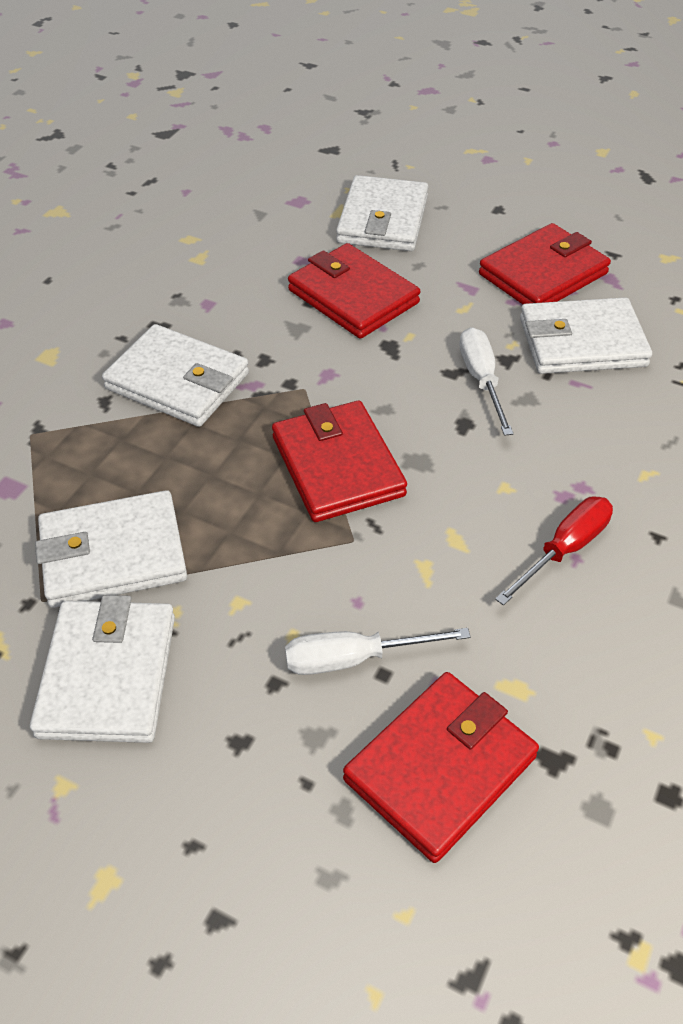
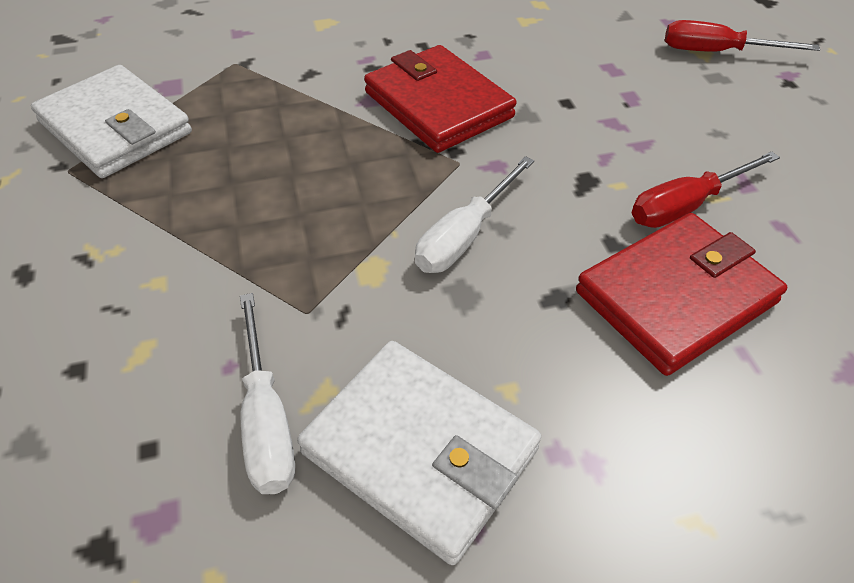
red screwdriver: 1 -> 2
red wallet: 4 -> 2
white wallet: 5 -> 2

